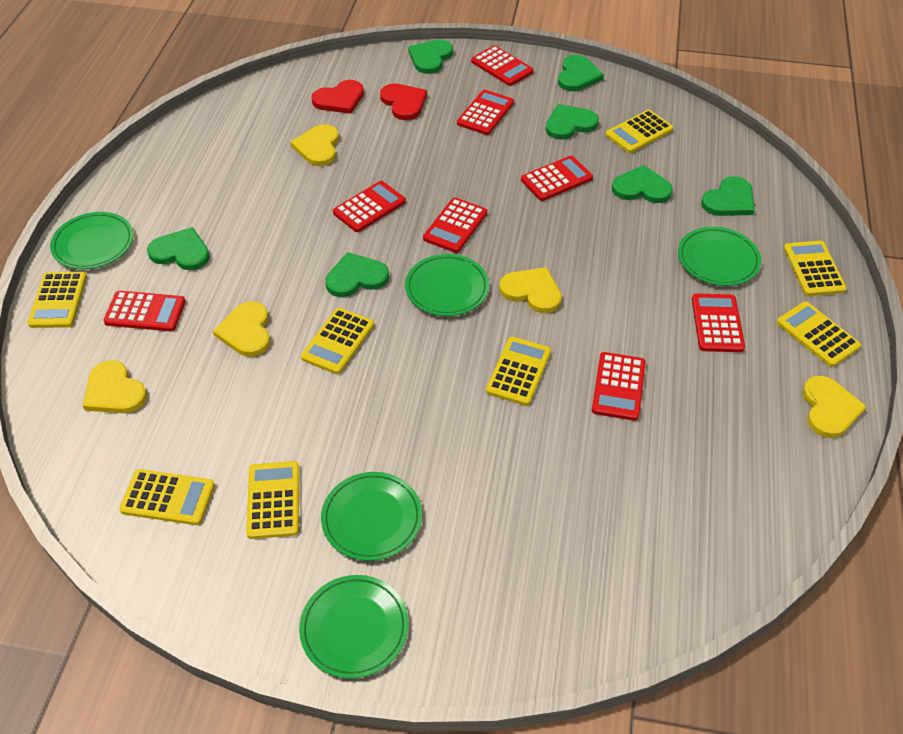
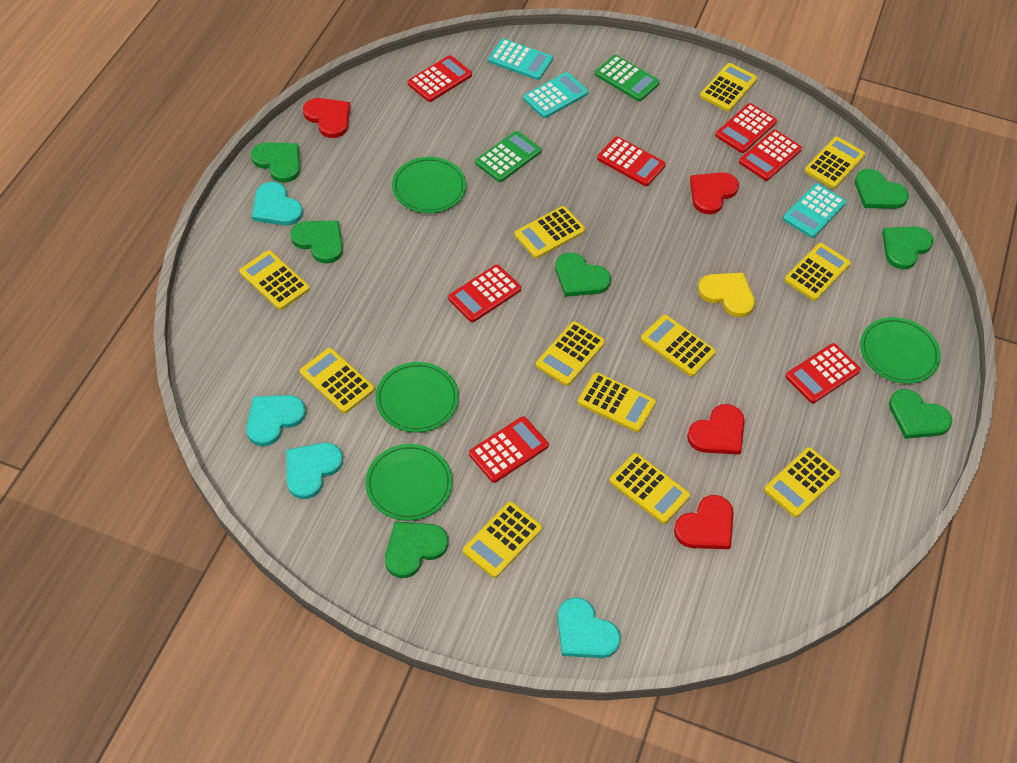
green calculator: 0 -> 2
green plate: 5 -> 4
red calculator: 8 -> 7
red heart: 2 -> 4
turquoise calculator: 0 -> 3
turquoise heart: 0 -> 4
yellow calculator: 8 -> 12
yellow heart: 5 -> 1

